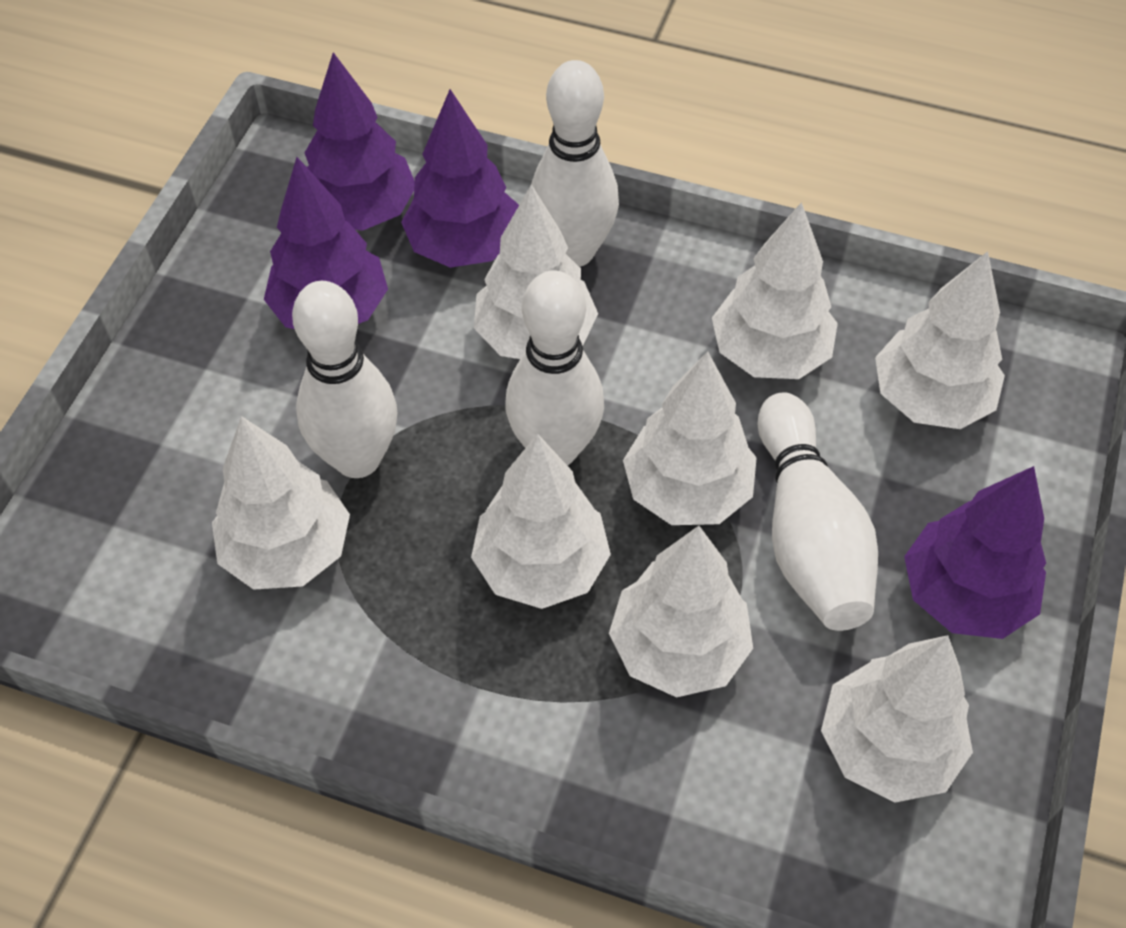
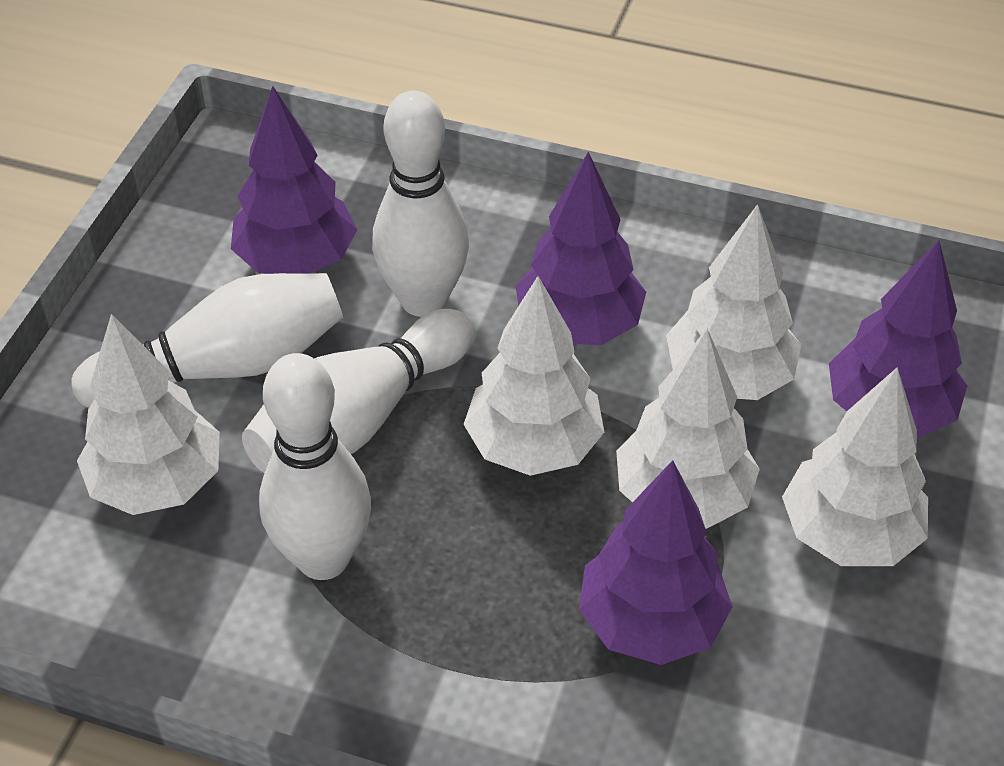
white tree: 8 -> 5

